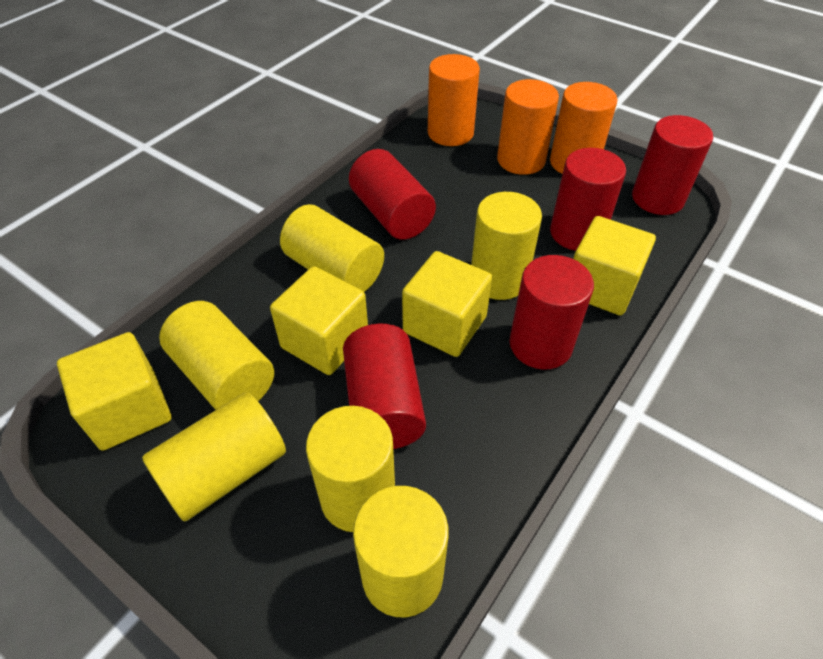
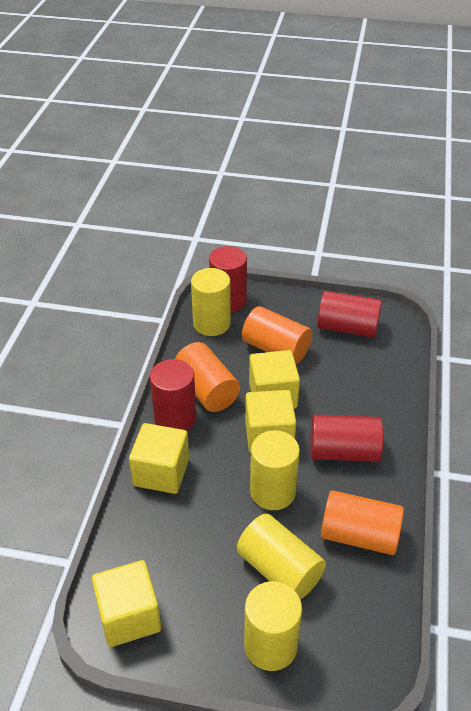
red cylinder: 5 -> 4
yellow cylinder: 6 -> 4

